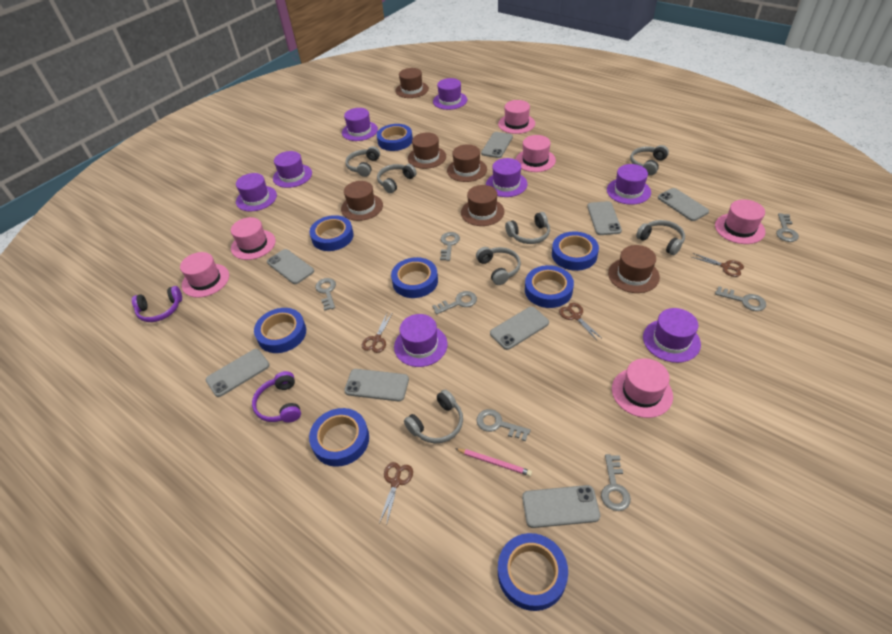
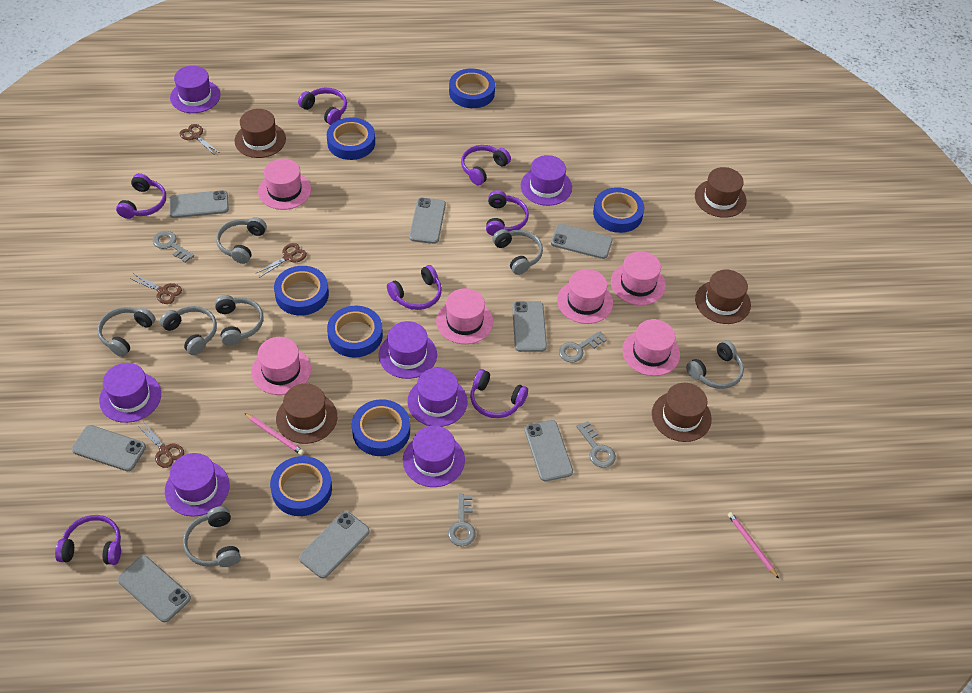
blue tape: 8 -> 7
brown hat: 6 -> 5
grey key: 7 -> 4
pink pencil: 1 -> 2
purple hat: 8 -> 7
purple headphones: 2 -> 7

